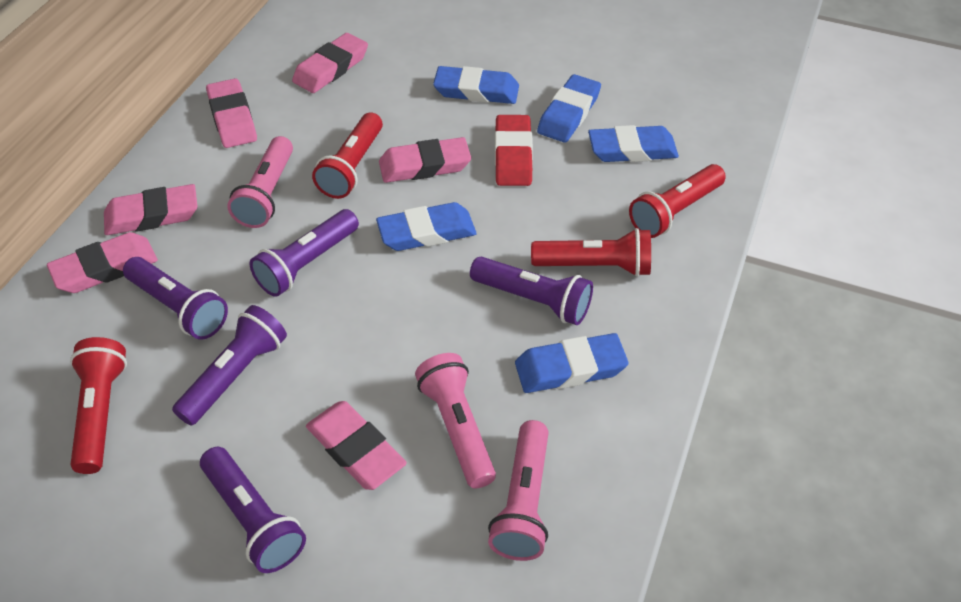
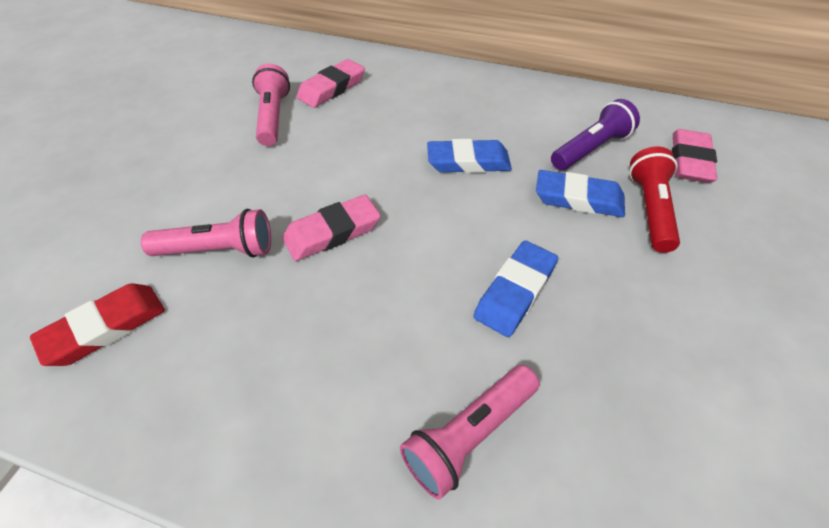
blue eraser: 5 -> 3
pink eraser: 6 -> 3
purple flashlight: 5 -> 1
red flashlight: 4 -> 1

